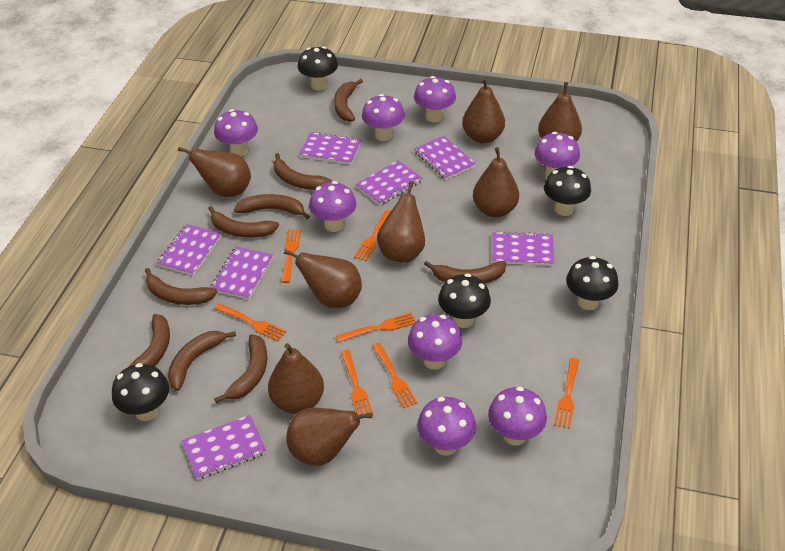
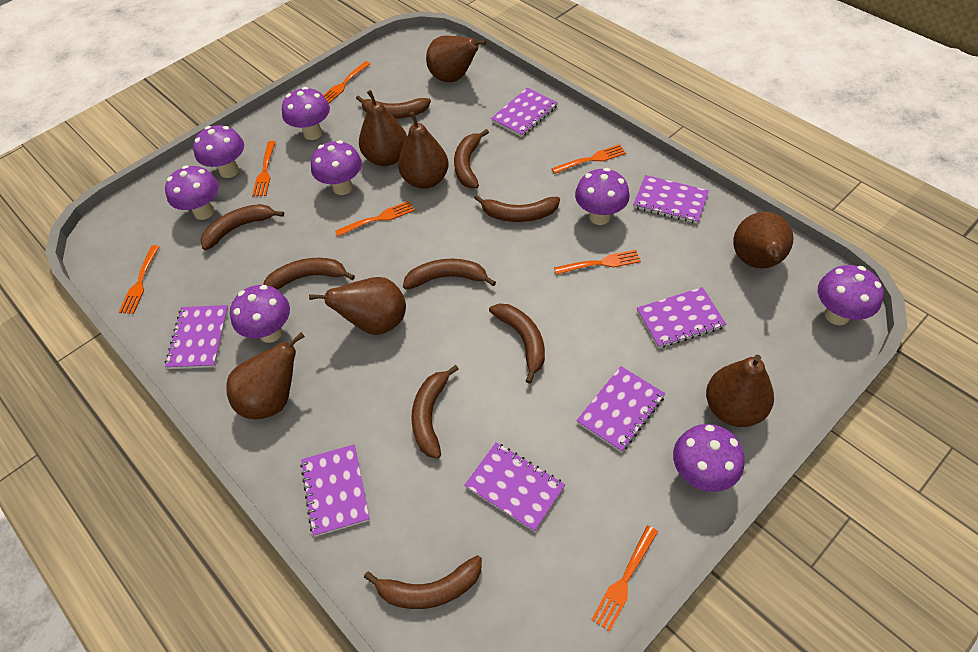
black mushroom: 5 -> 0
brown pear: 8 -> 7

